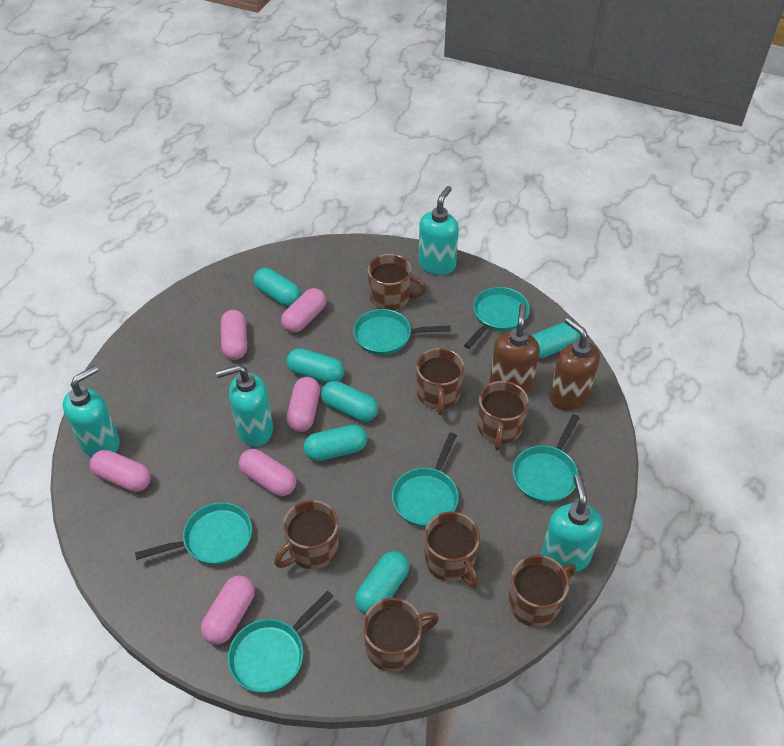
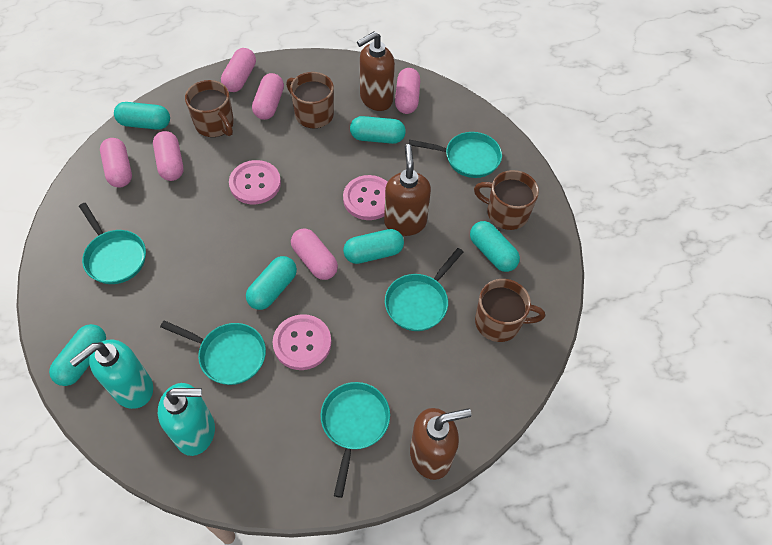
brown mug: 7 -> 4
brown soap dispenser: 2 -> 3
pink button: 0 -> 3
turquoise pan: 6 -> 5
turquoise soap dispenser: 4 -> 2

